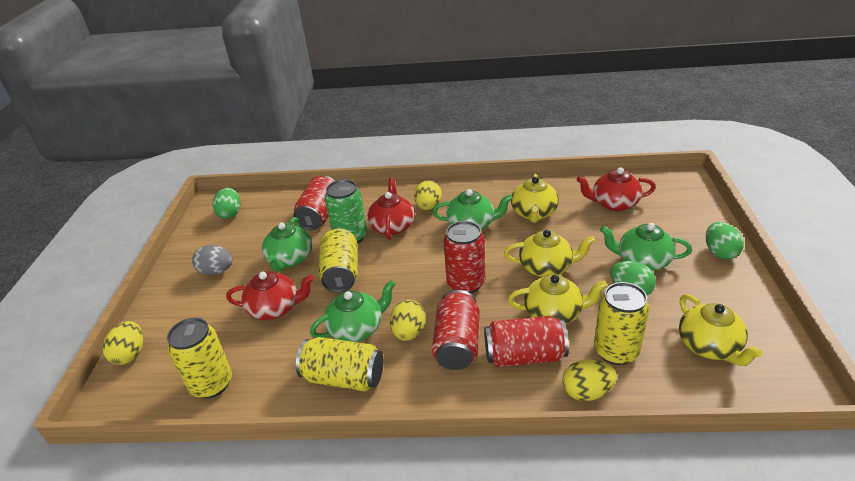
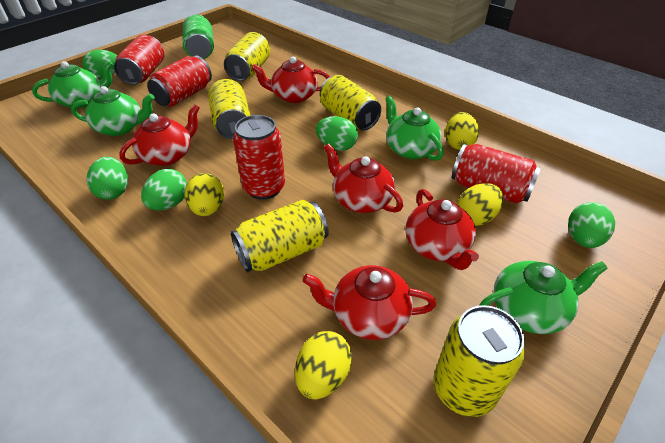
green egg: 3 -> 5
grey egg: 1 -> 0
red teapot: 3 -> 5
yellow can: 4 -> 5
yellow teapot: 4 -> 0

